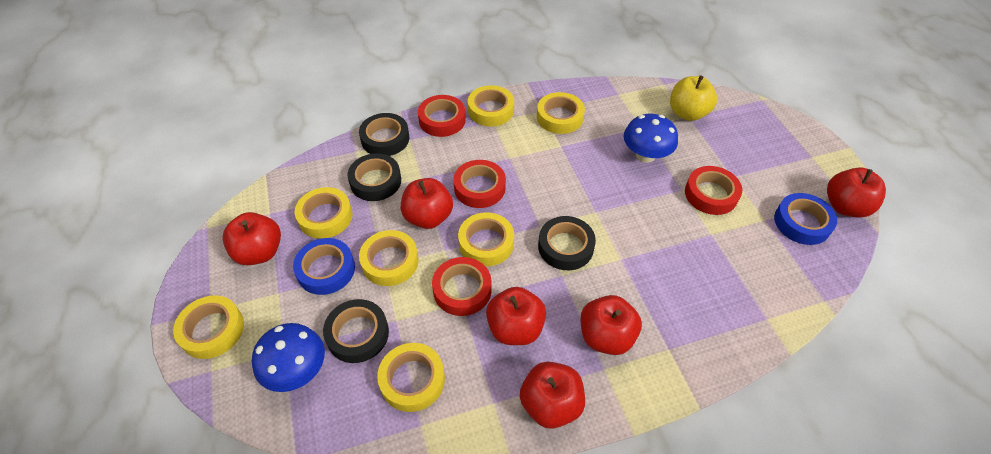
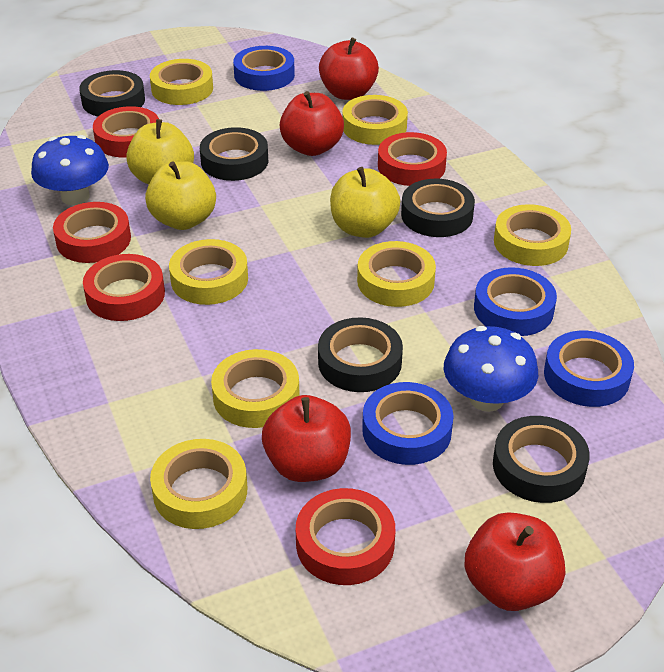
black tape: 4 -> 5
blue tape: 2 -> 4
red apple: 6 -> 4
red tape: 4 -> 5
yellow apple: 1 -> 3

